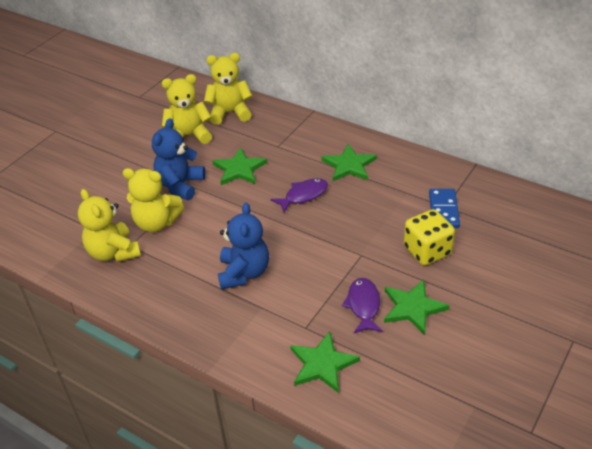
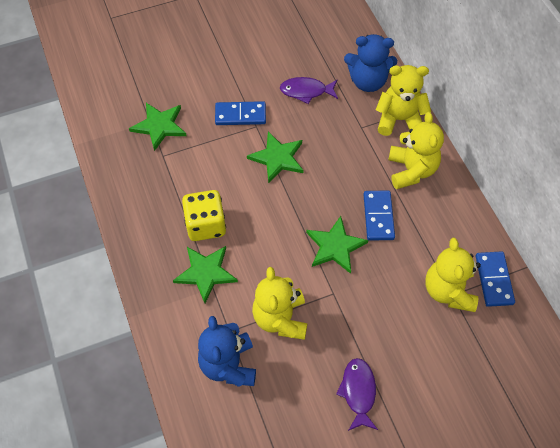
blue domino: 1 -> 3

